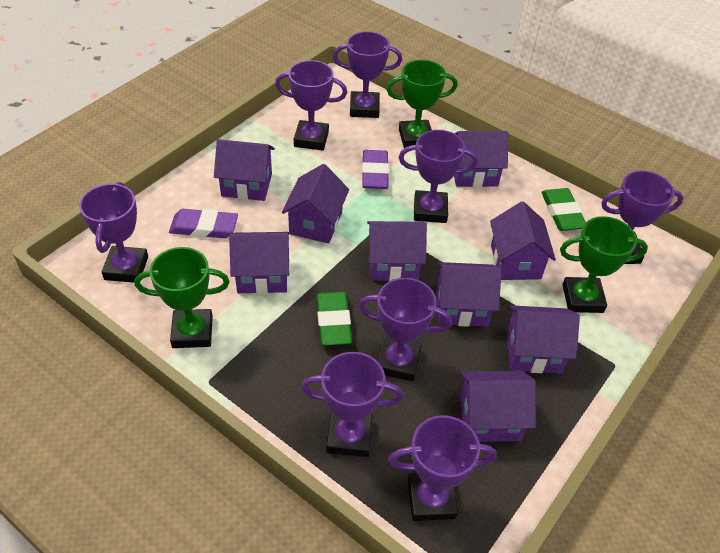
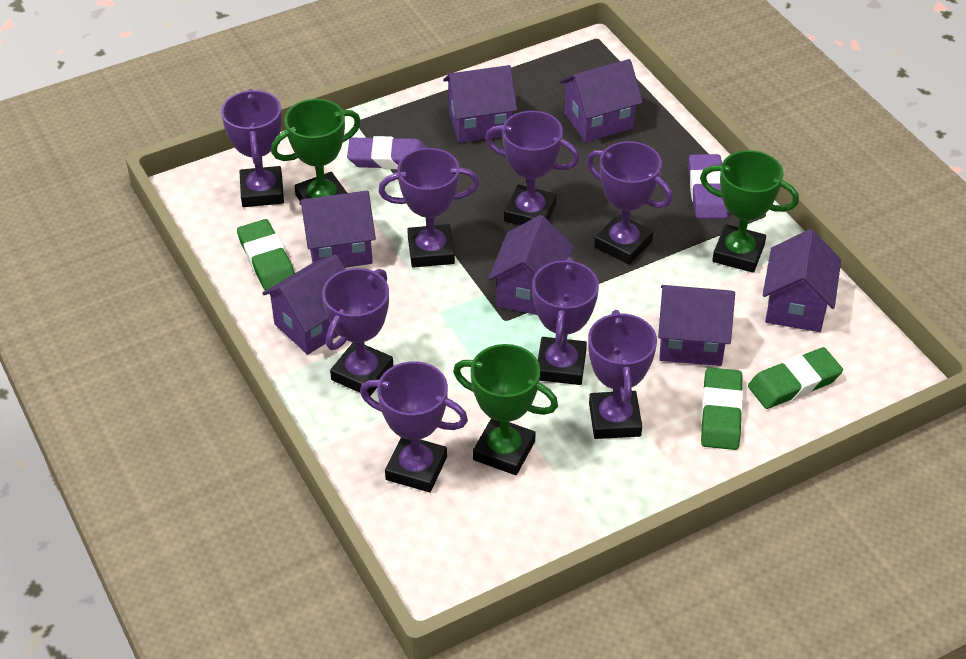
green eraser: 2 -> 3
purple house: 9 -> 7

